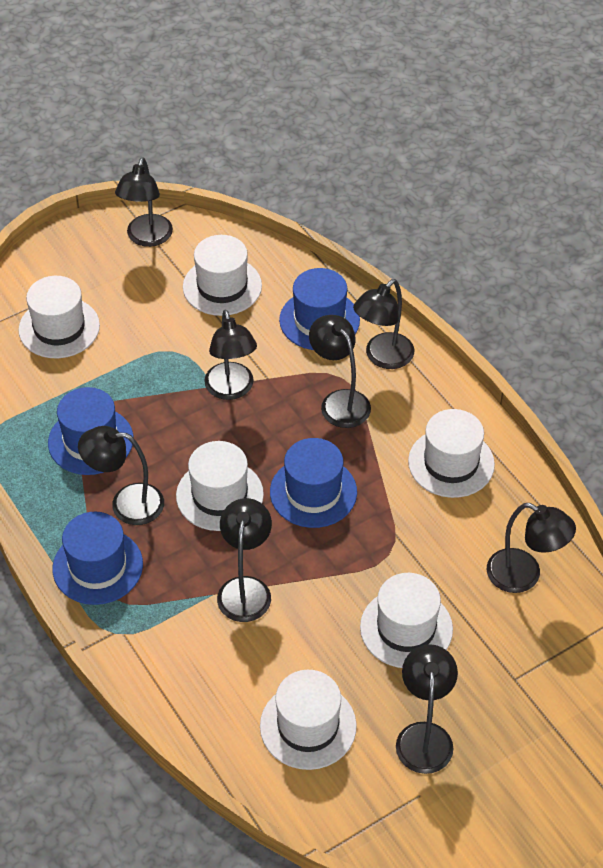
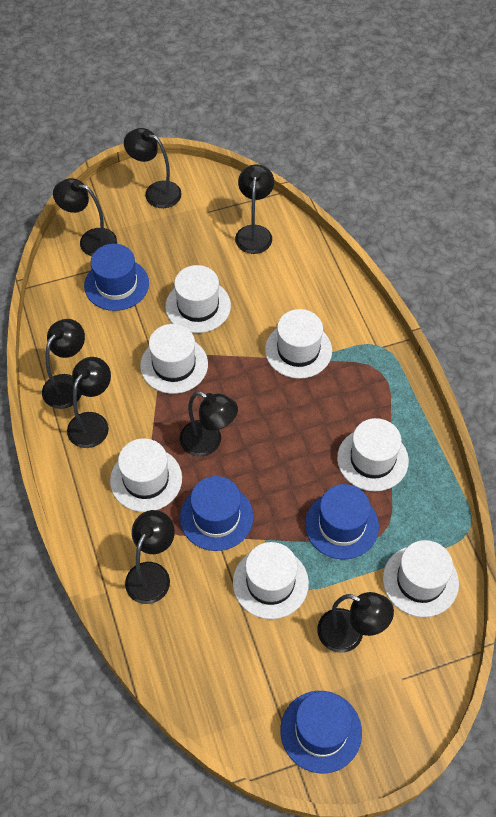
white hat: 6 -> 7

